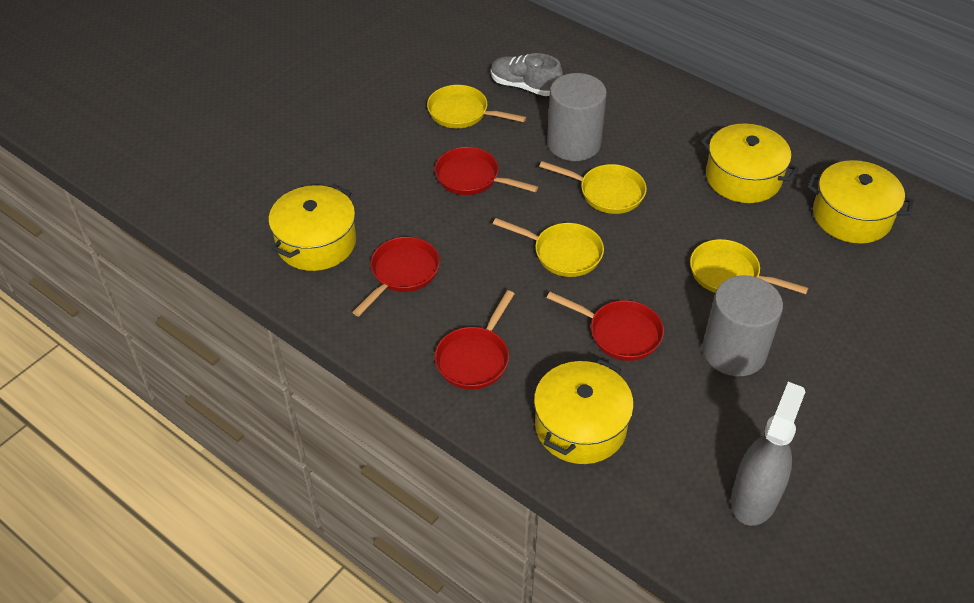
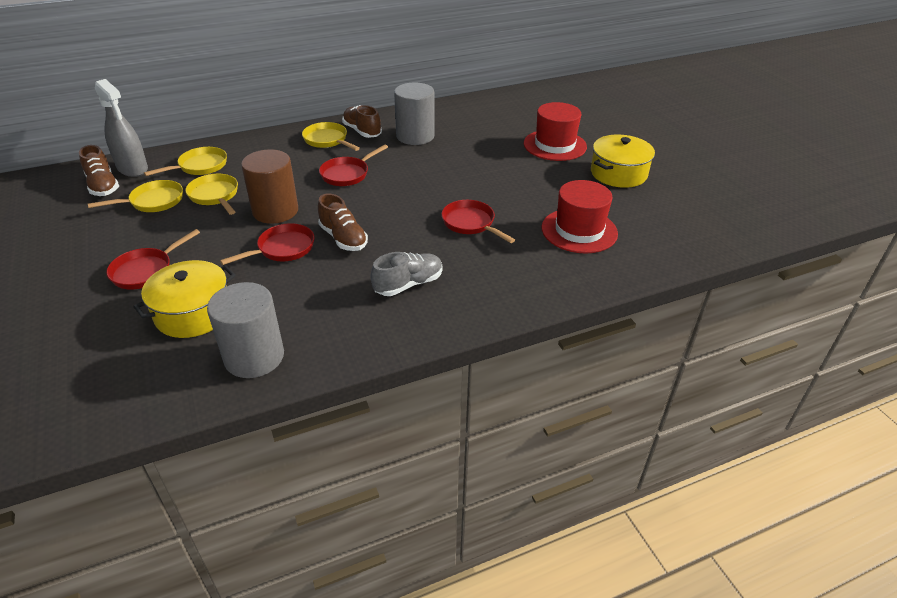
brown cylinder: 0 -> 1
brown shoe: 0 -> 3
red hat: 0 -> 2
yellow pot: 4 -> 2

